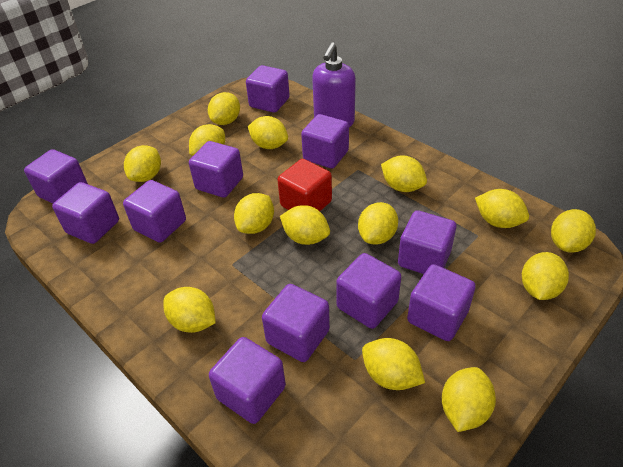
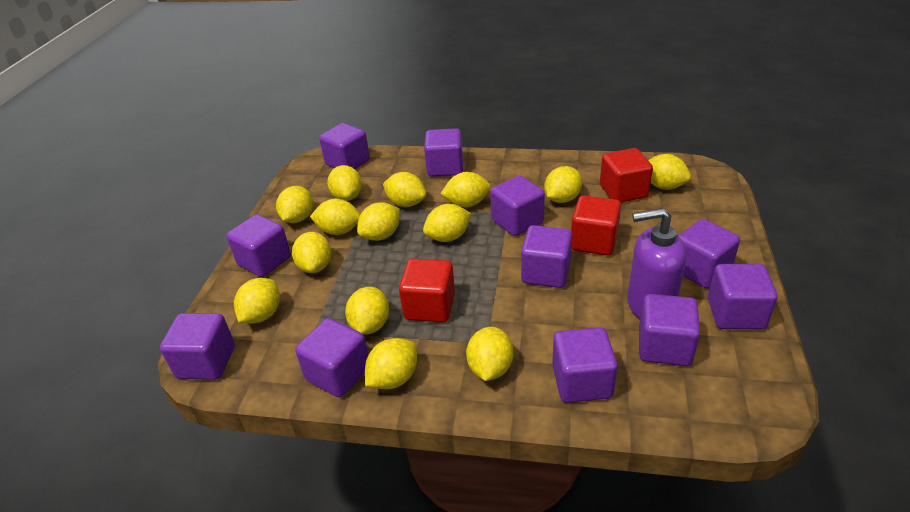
red cube: 1 -> 3

